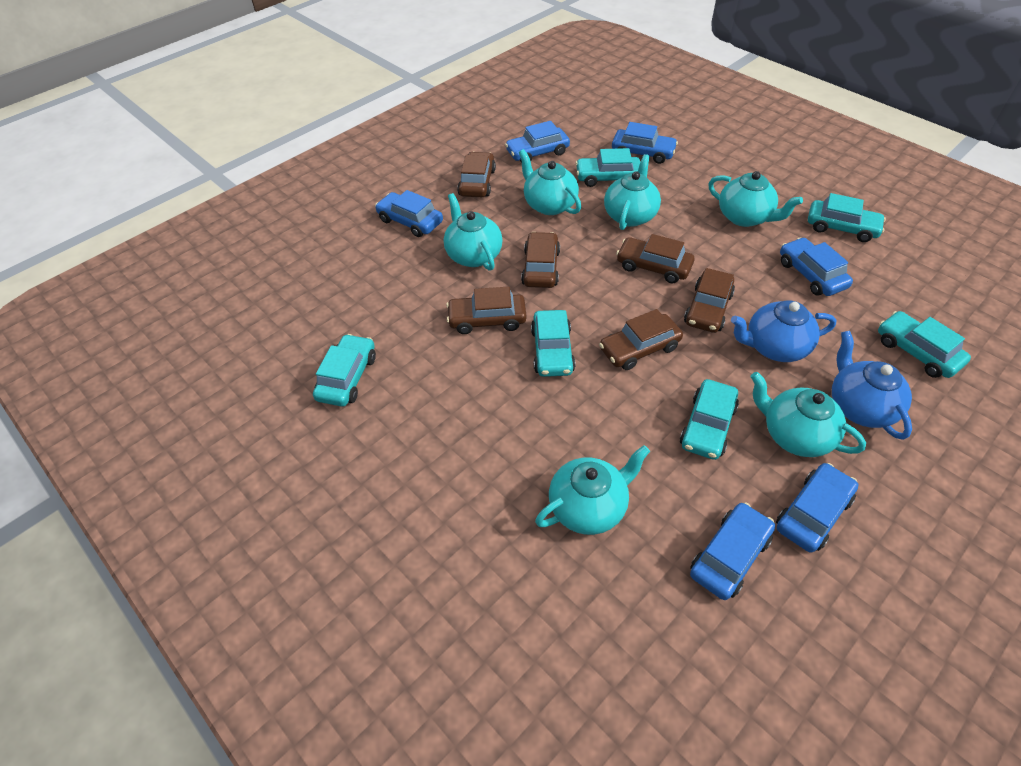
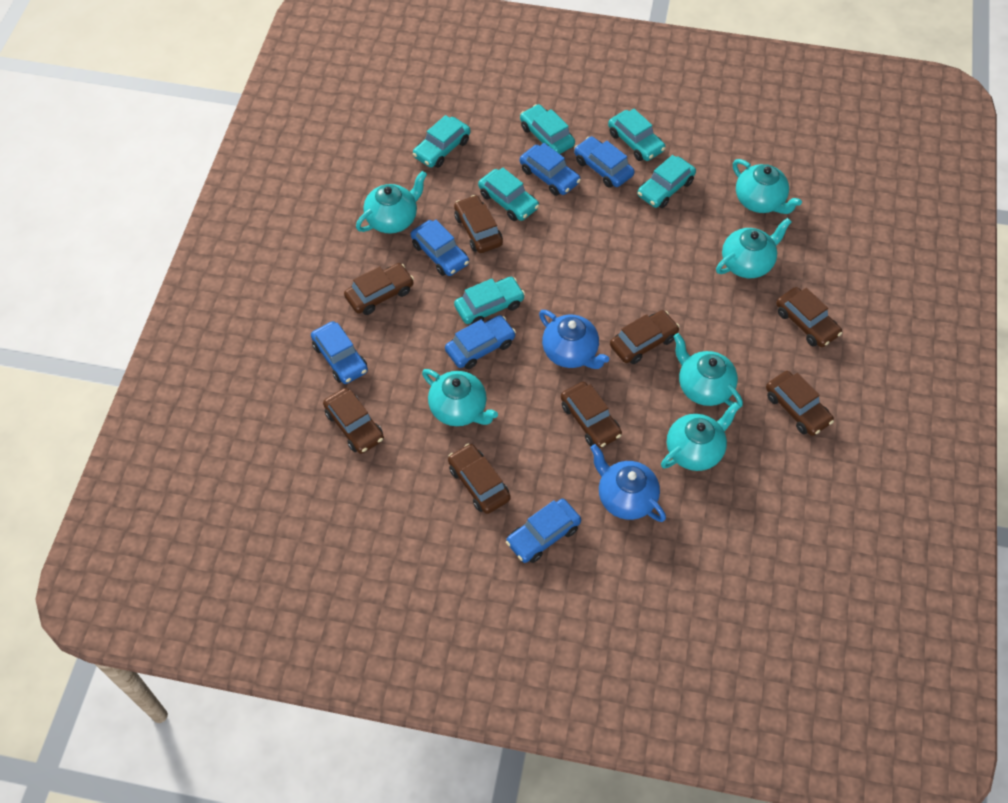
brown car: 6 -> 8

